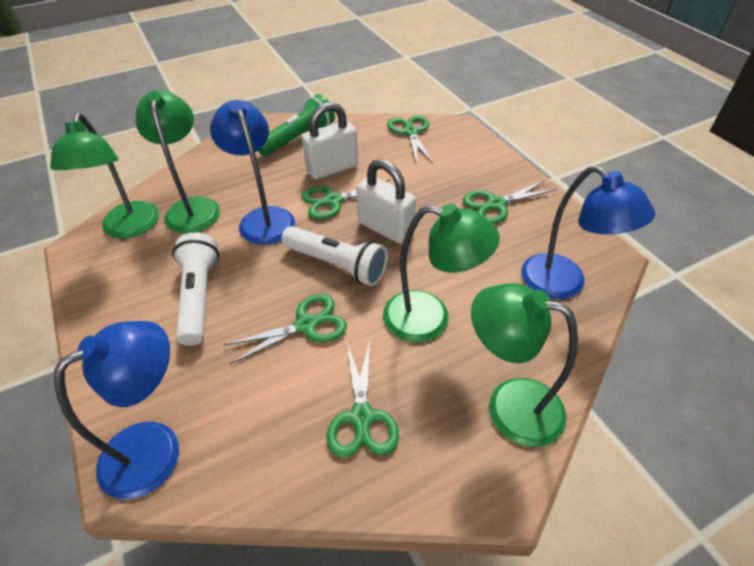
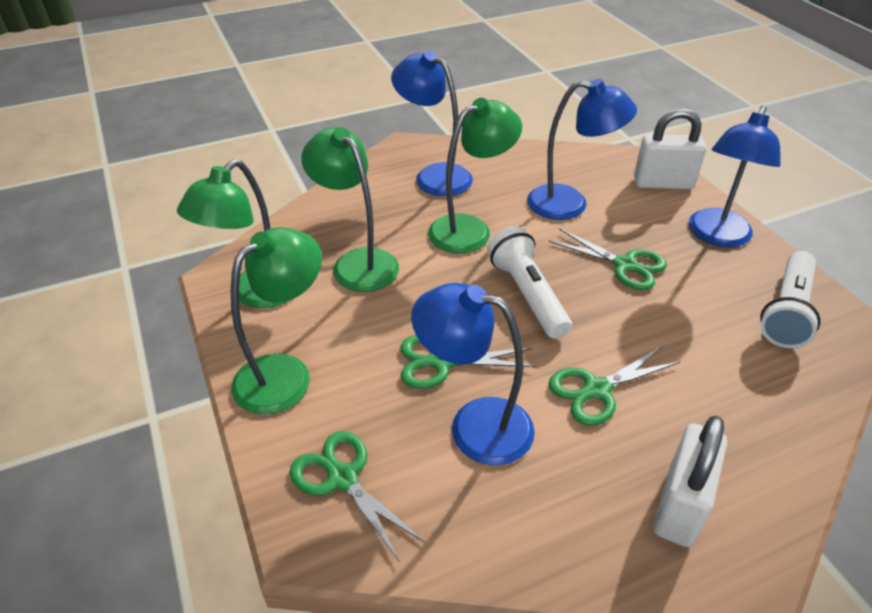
blue lamp: 3 -> 4
green flashlight: 1 -> 0
green scissors: 5 -> 4

